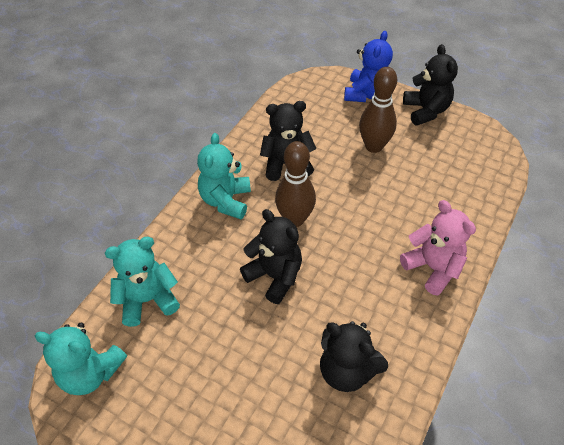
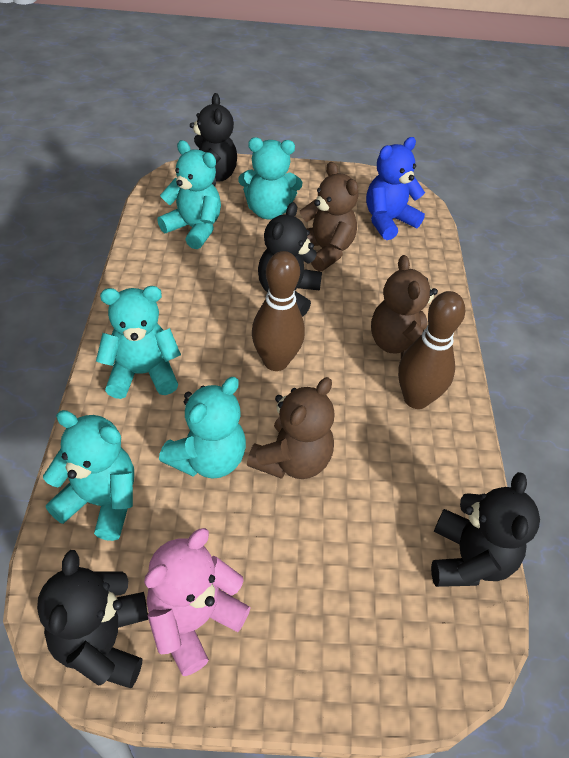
brown teddy bear: 0 -> 3
turquoise teddy bear: 3 -> 5

